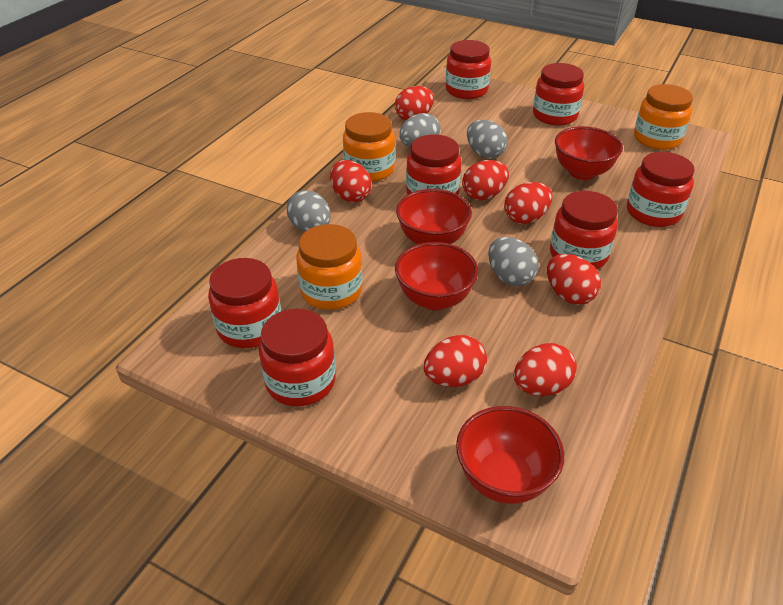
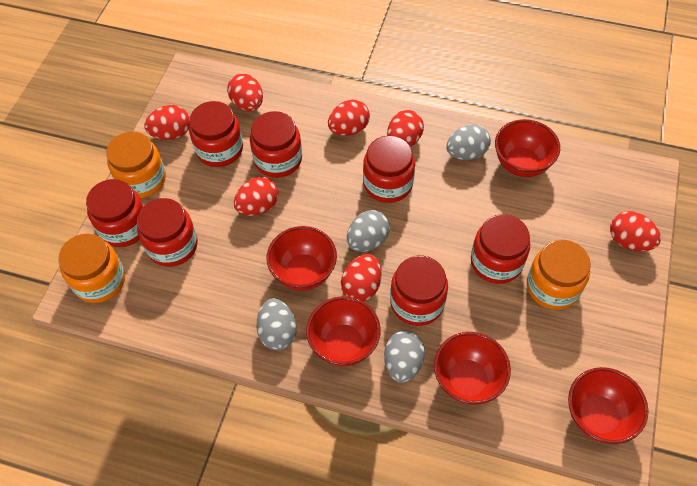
red bowl: 4 -> 5

